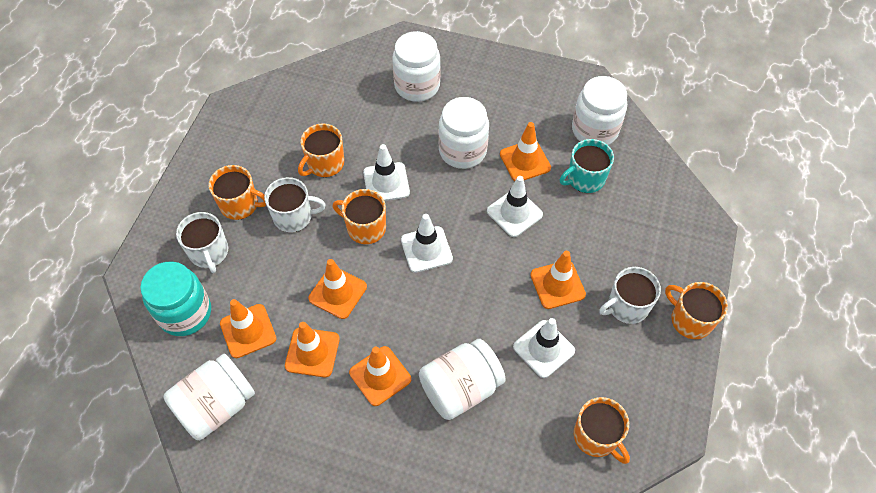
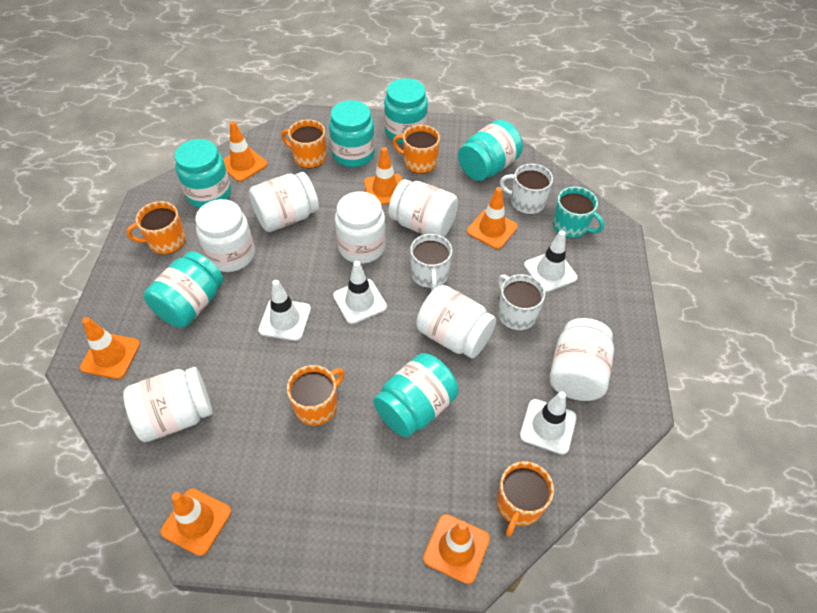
turquoise jar: 1 -> 6
white jar: 5 -> 7

